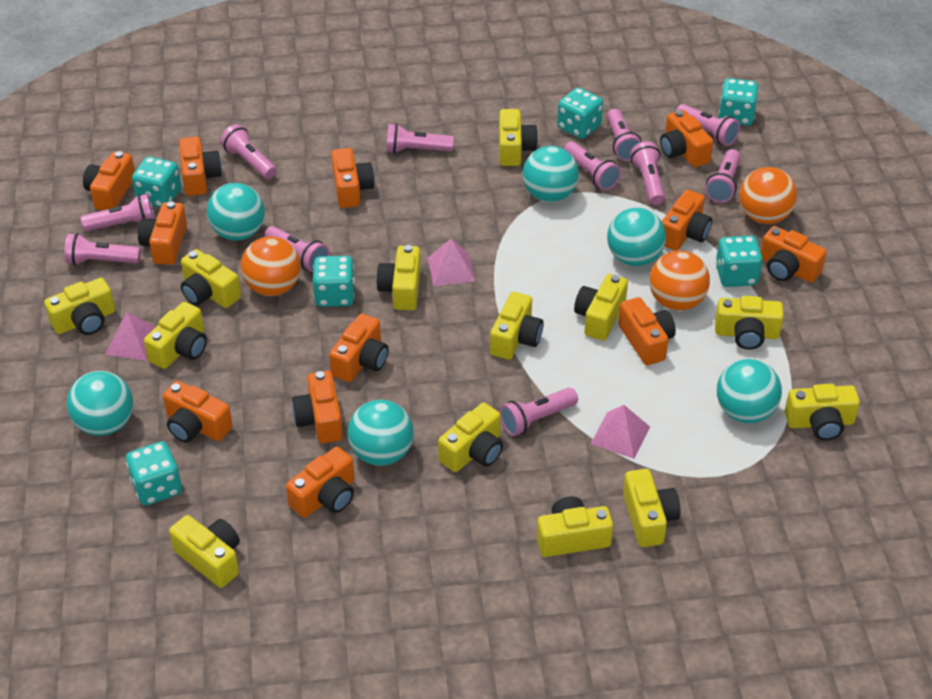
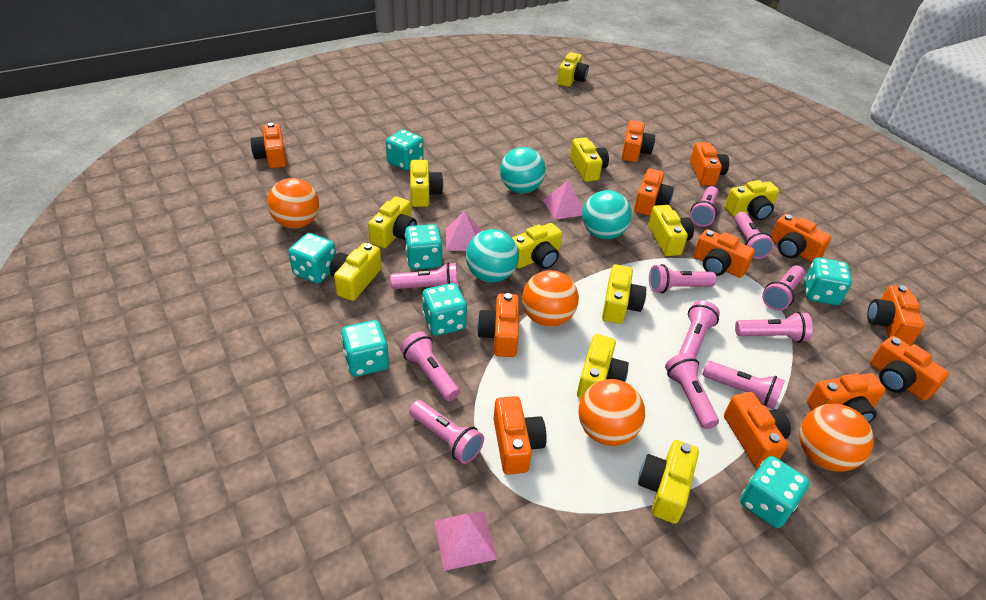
orange ball: 3 -> 4
turquoise ball: 6 -> 3
turquoise dice: 6 -> 7
yellow camera: 13 -> 11

